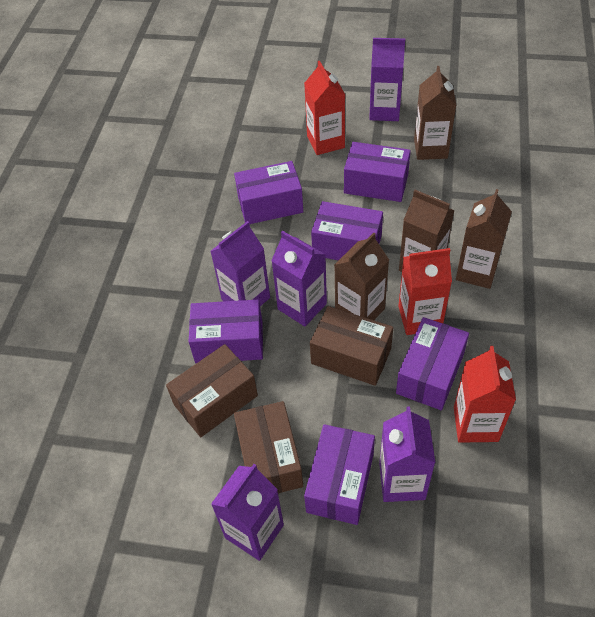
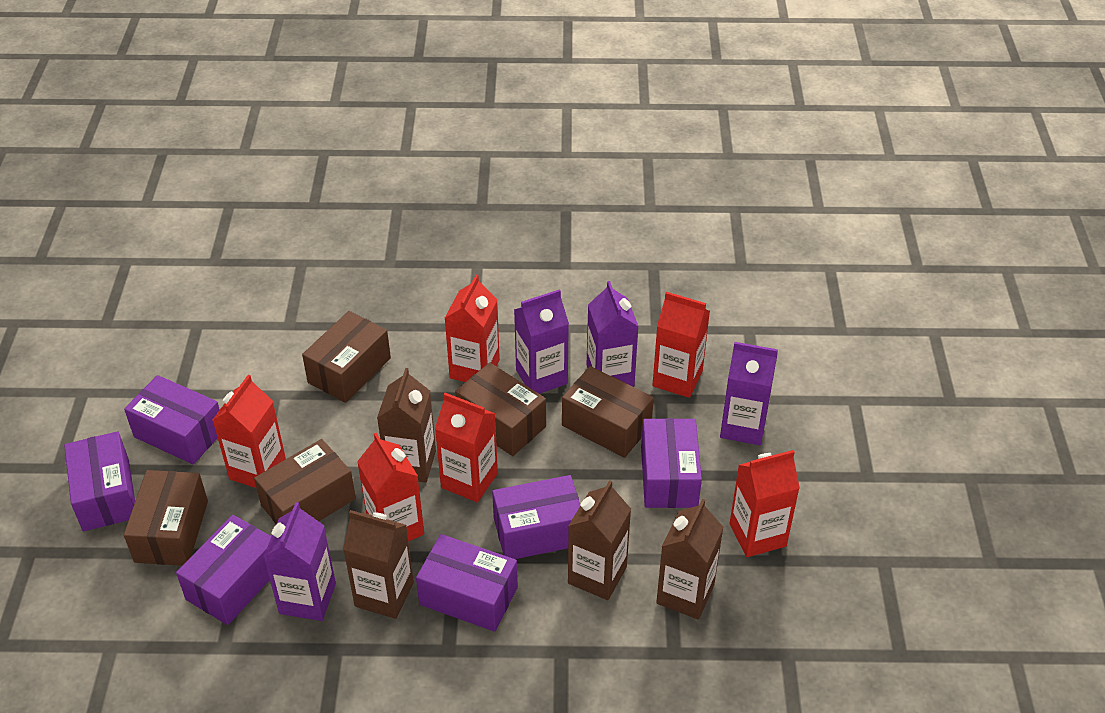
brown box: 3 -> 5
purple carton: 5 -> 4
red carton: 3 -> 6

